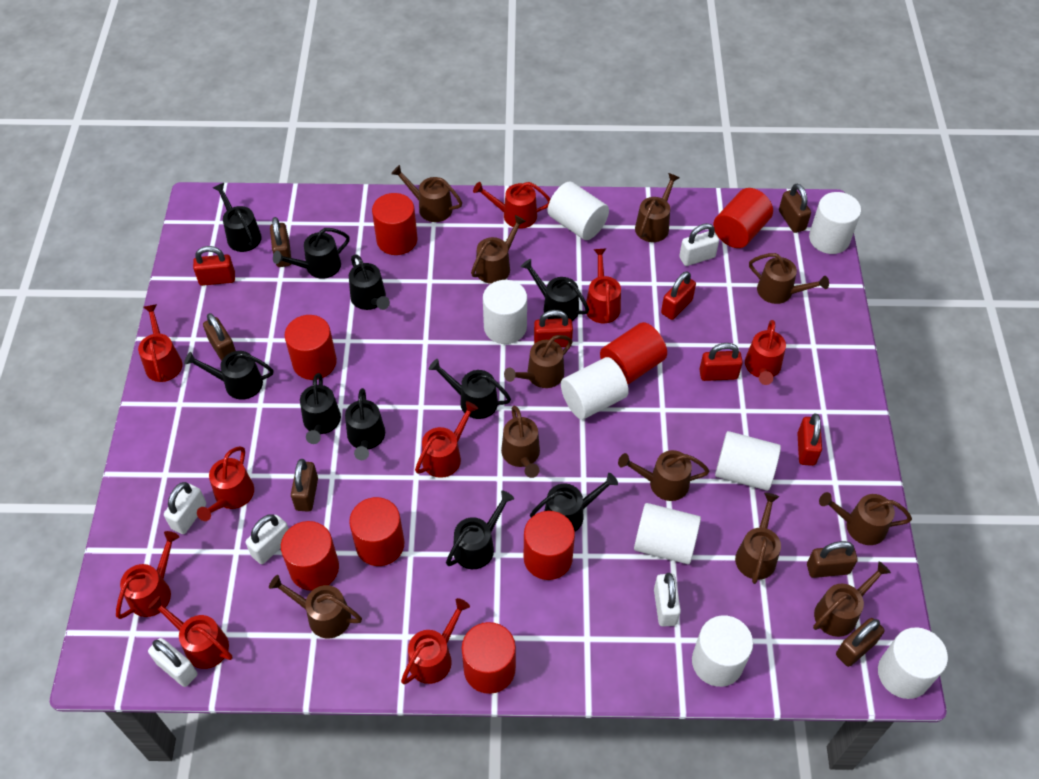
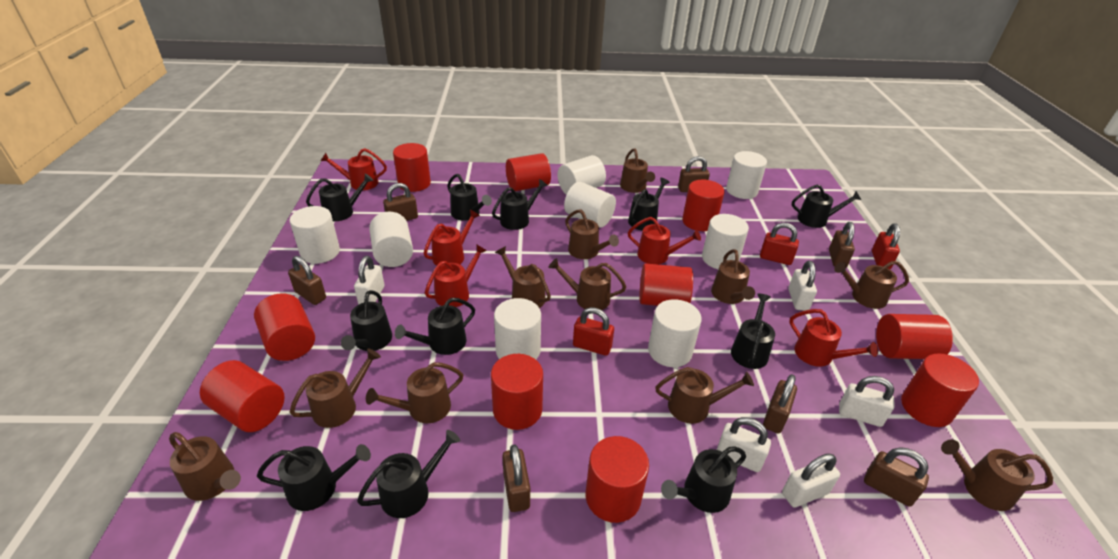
black watering can: 10 -> 11
brown padlock: 6 -> 7
red cylinder: 8 -> 10
red padlock: 5 -> 3
red watering can: 9 -> 5

